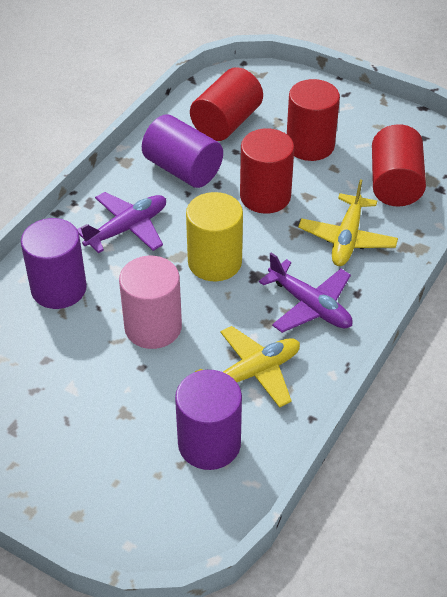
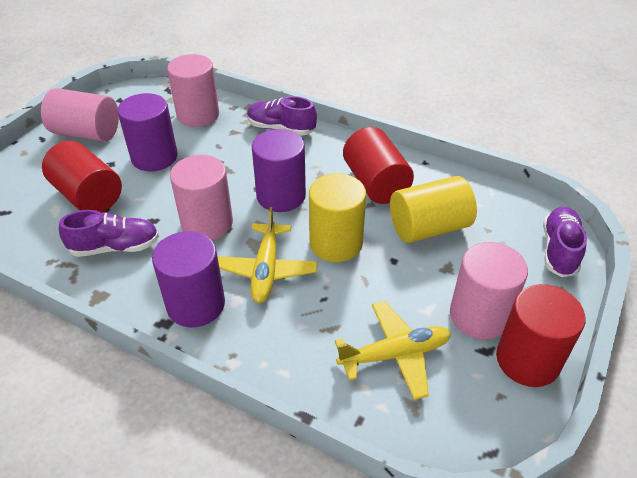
pink cylinder: 1 -> 4
purple plane: 2 -> 0
purple shoe: 0 -> 3
red cylinder: 4 -> 3
yellow cylinder: 1 -> 2

